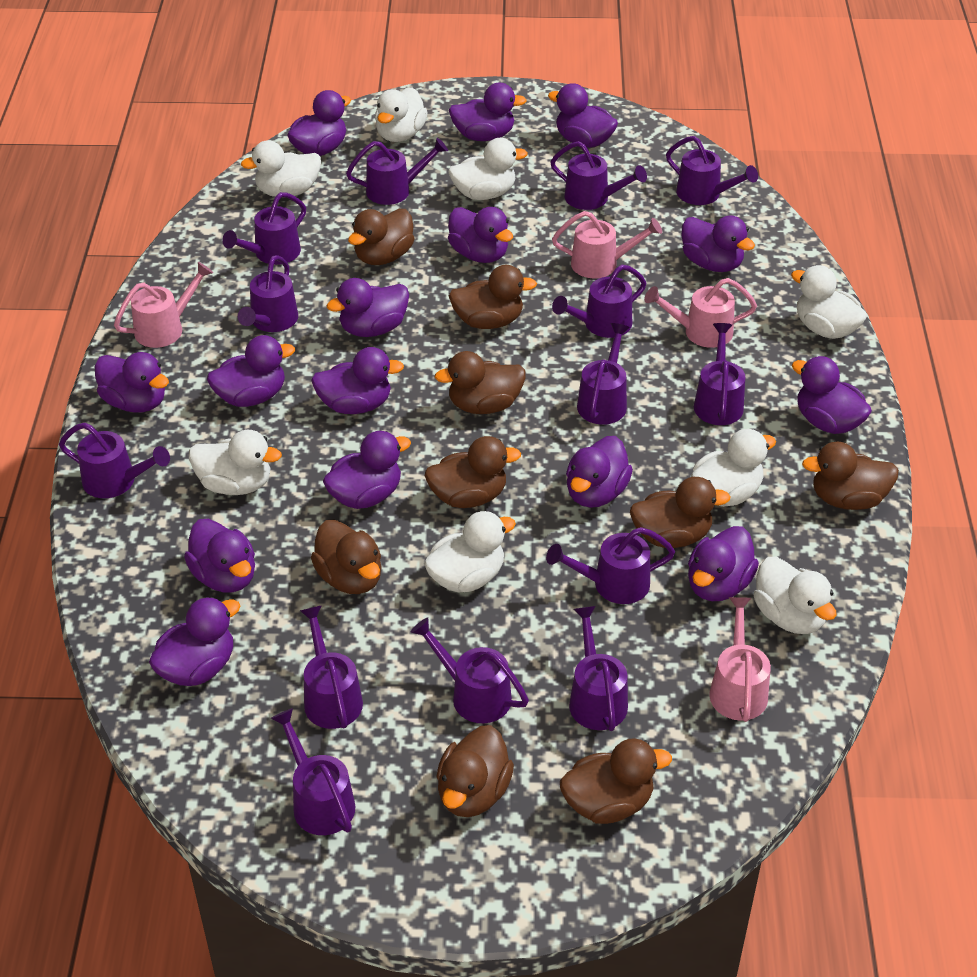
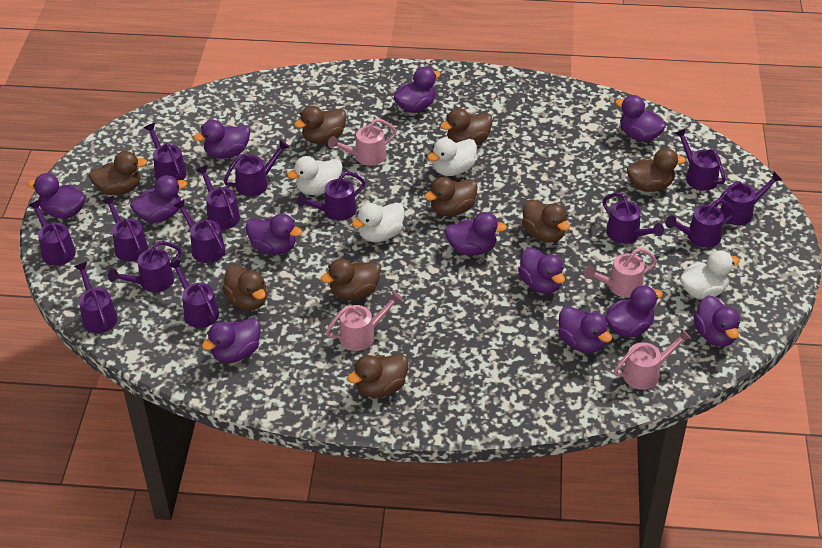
purple duck: 15 -> 12
white duck: 8 -> 4

